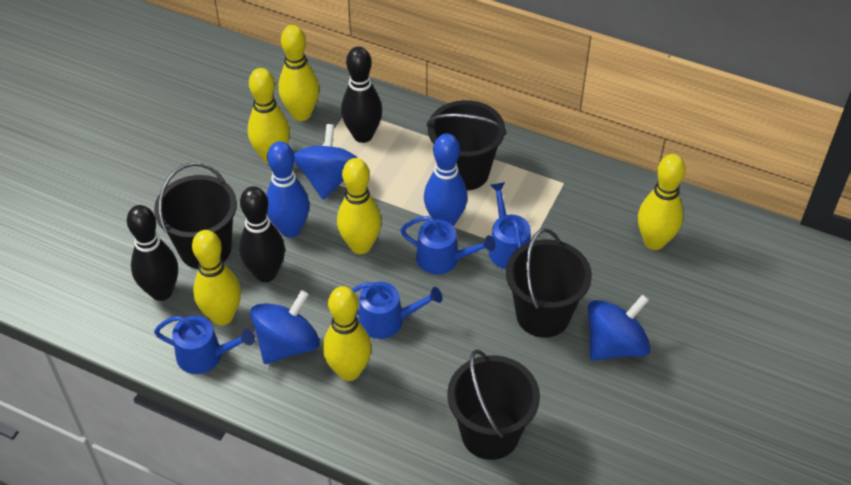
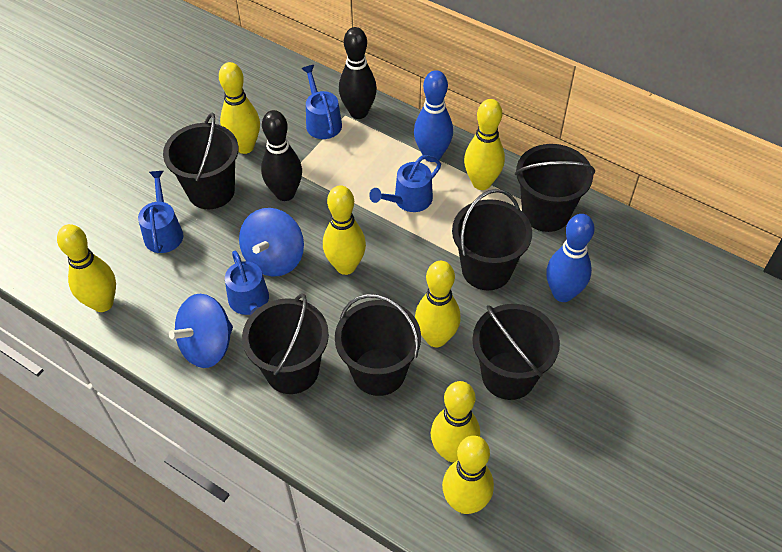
black bowling pin: 3 -> 2
black bucket: 4 -> 6
blue spinning top: 3 -> 2
yellow bowling pin: 6 -> 7

